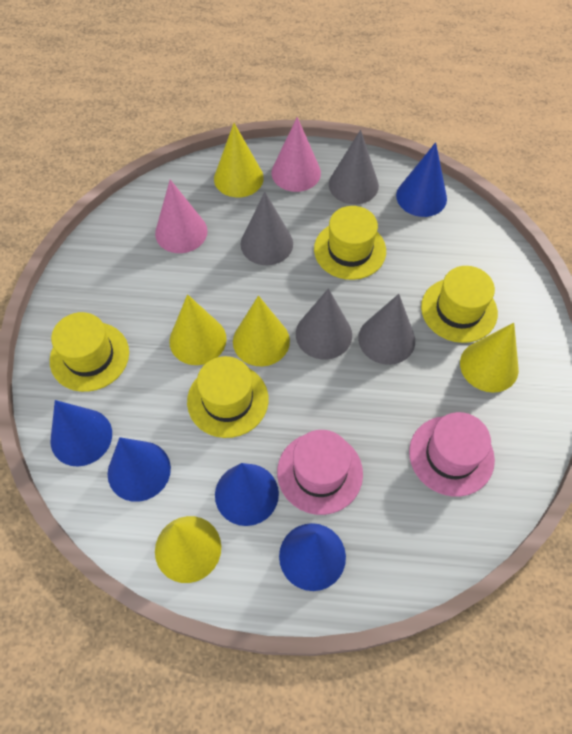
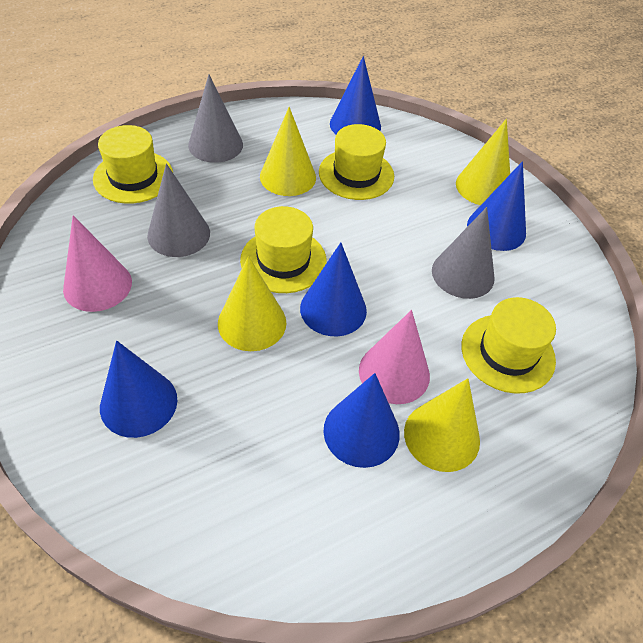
grey cone: 4 -> 3
pink hat: 2 -> 0
yellow cone: 5 -> 4

